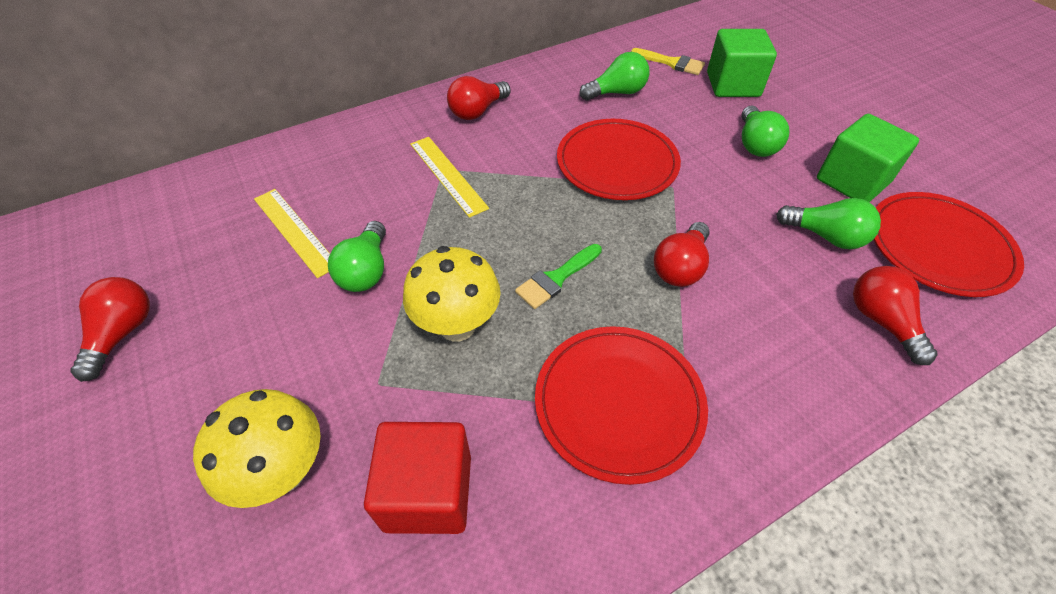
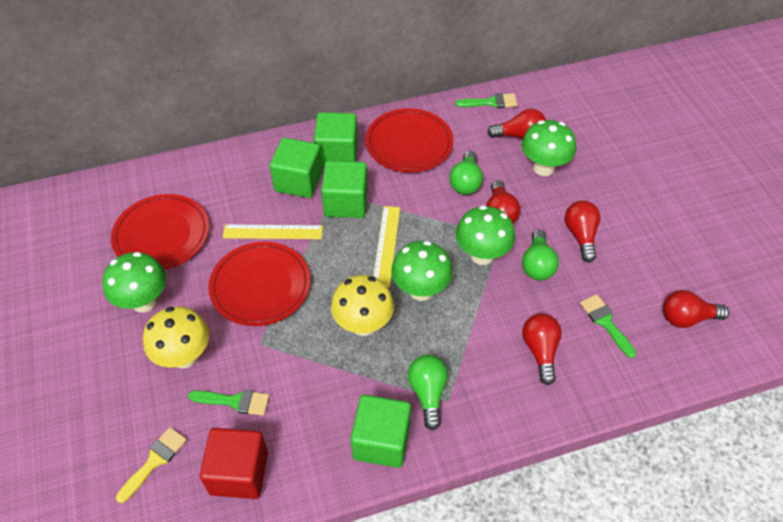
green brush: 1 -> 3
green cube: 2 -> 4
green light bulb: 4 -> 3
green mushroom: 0 -> 4
red light bulb: 4 -> 5

